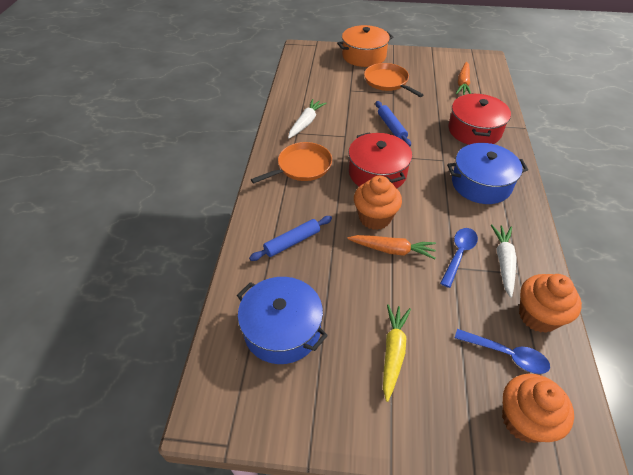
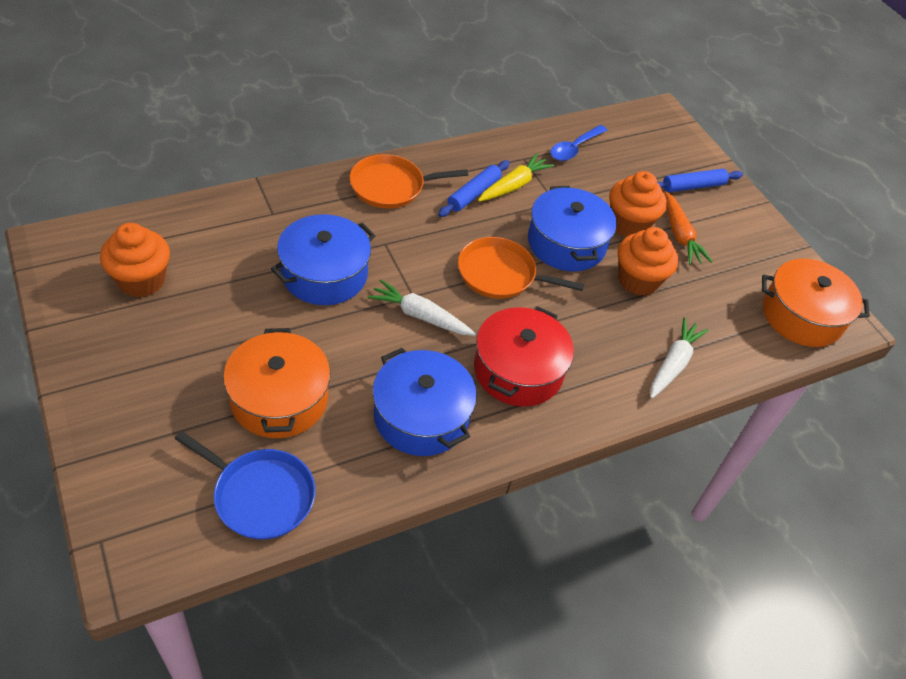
blue pan: 0 -> 1
blue pot: 2 -> 3
blue spoon: 2 -> 1
orange carrot: 2 -> 1
orange pot: 1 -> 2
red pot: 2 -> 1

